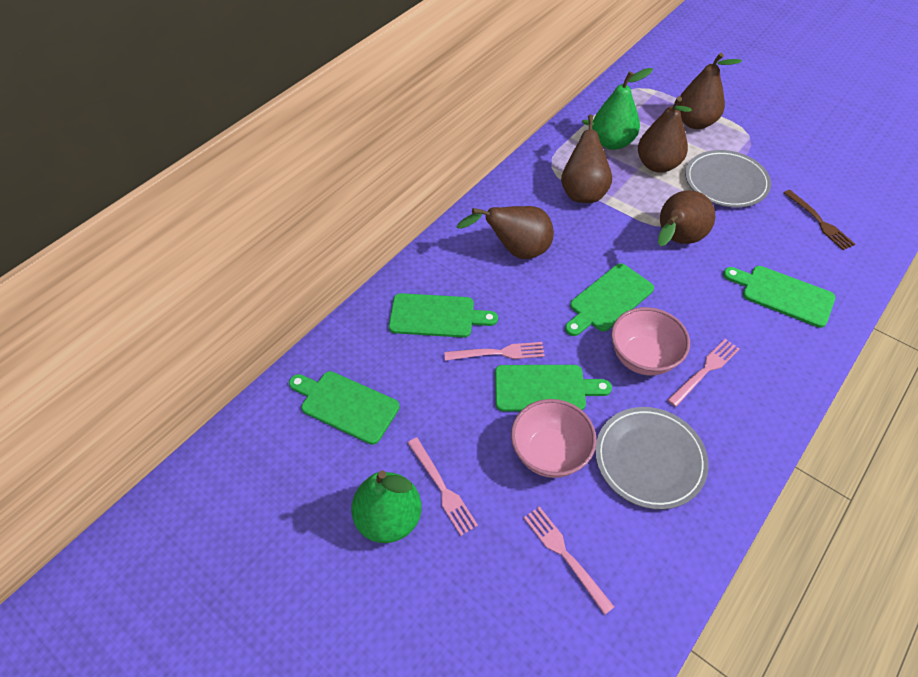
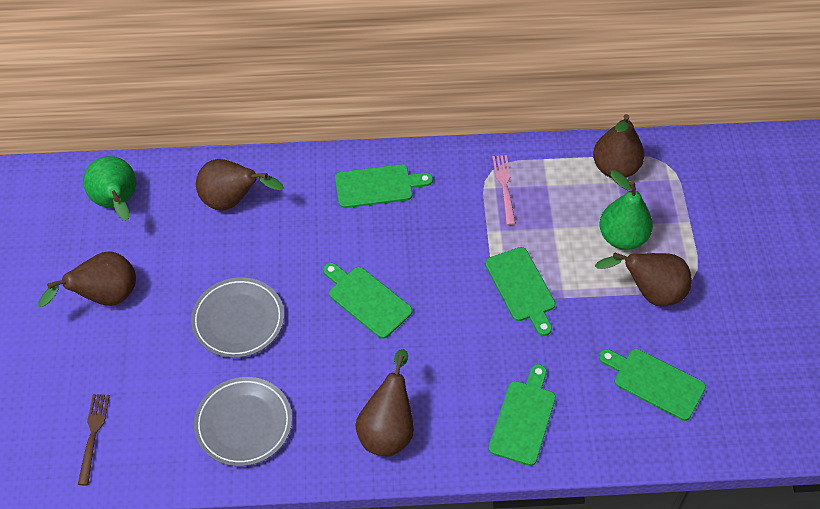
pink bowl: 2 -> 0
pink fork: 4 -> 1

